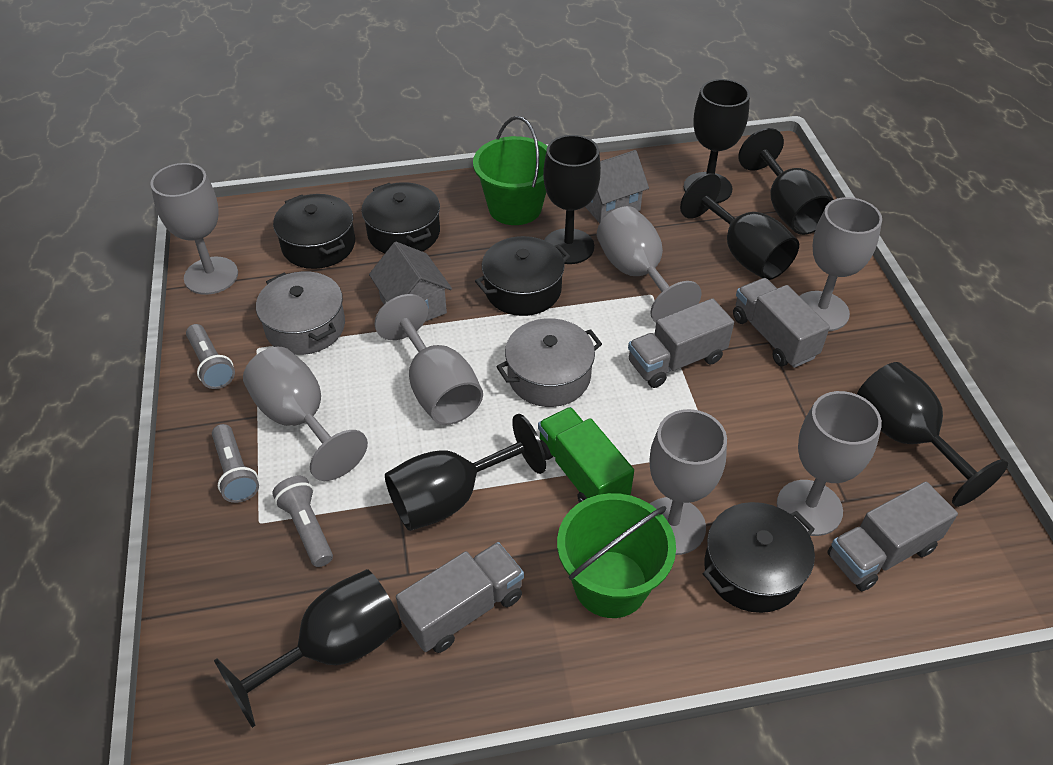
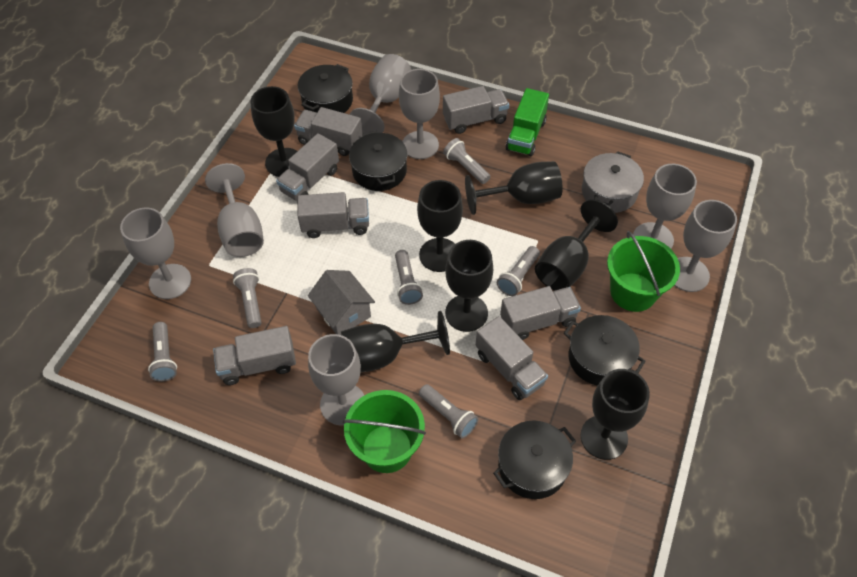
grey flashlight: 3 -> 6
grey house: 2 -> 1
grey pot: 2 -> 1
grey truck: 4 -> 7

